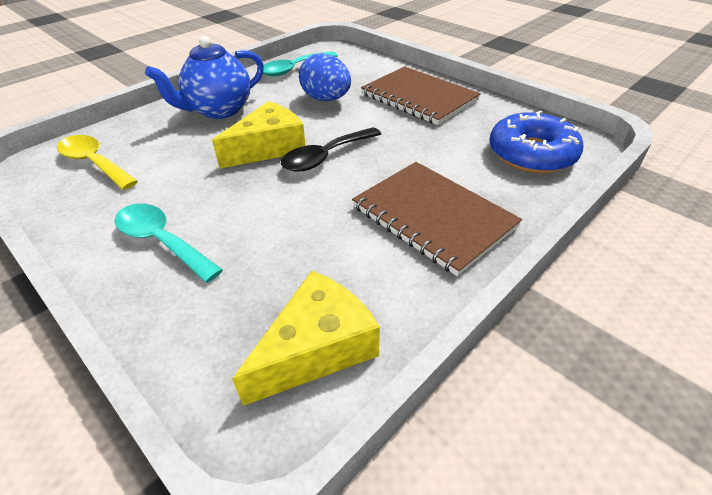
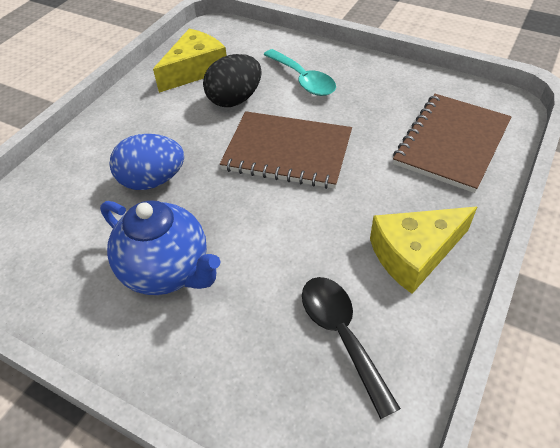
black egg: 0 -> 1
blue donut: 1 -> 0
turquoise spoon: 2 -> 1
yellow spoon: 1 -> 0

